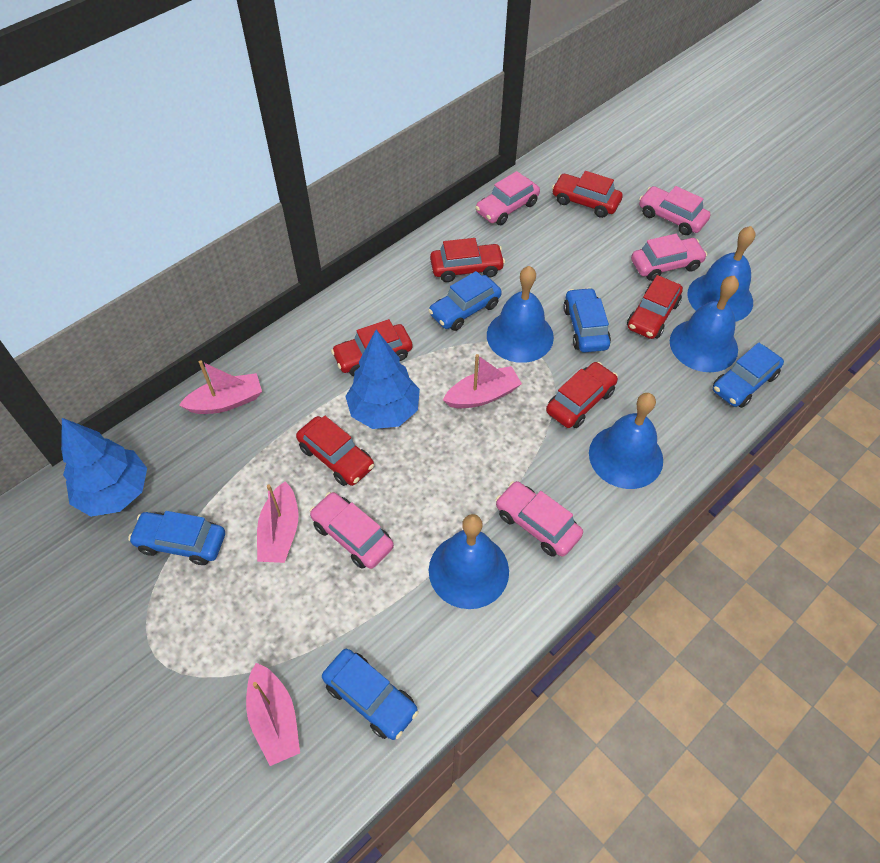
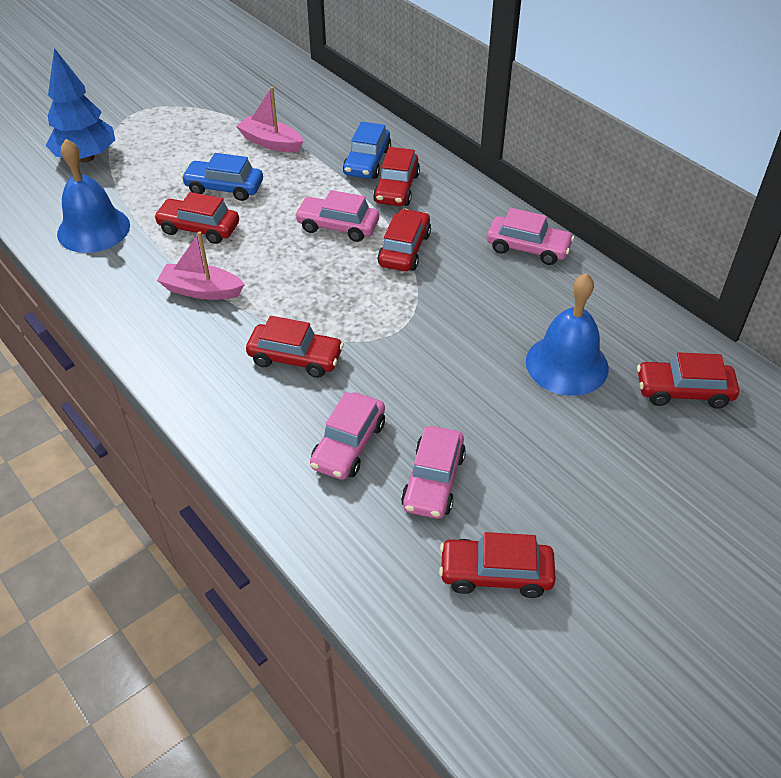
blue bell: 5 -> 2
blue car: 5 -> 2
blue tree: 2 -> 1
pink boat: 4 -> 2
pink car: 5 -> 4

